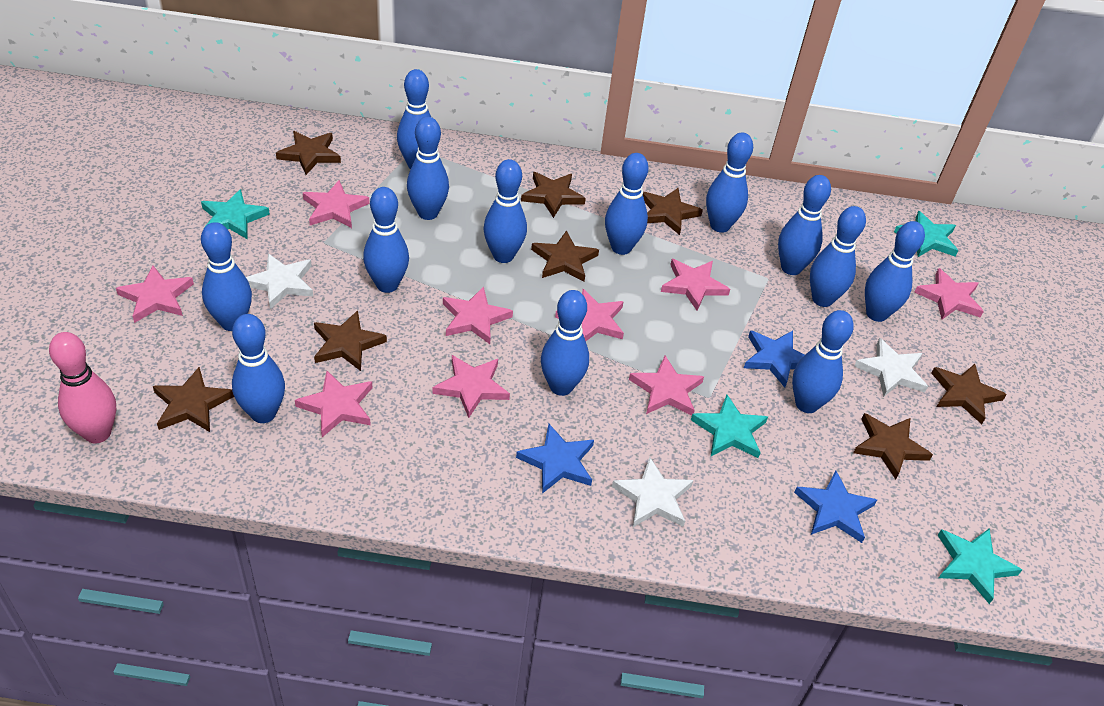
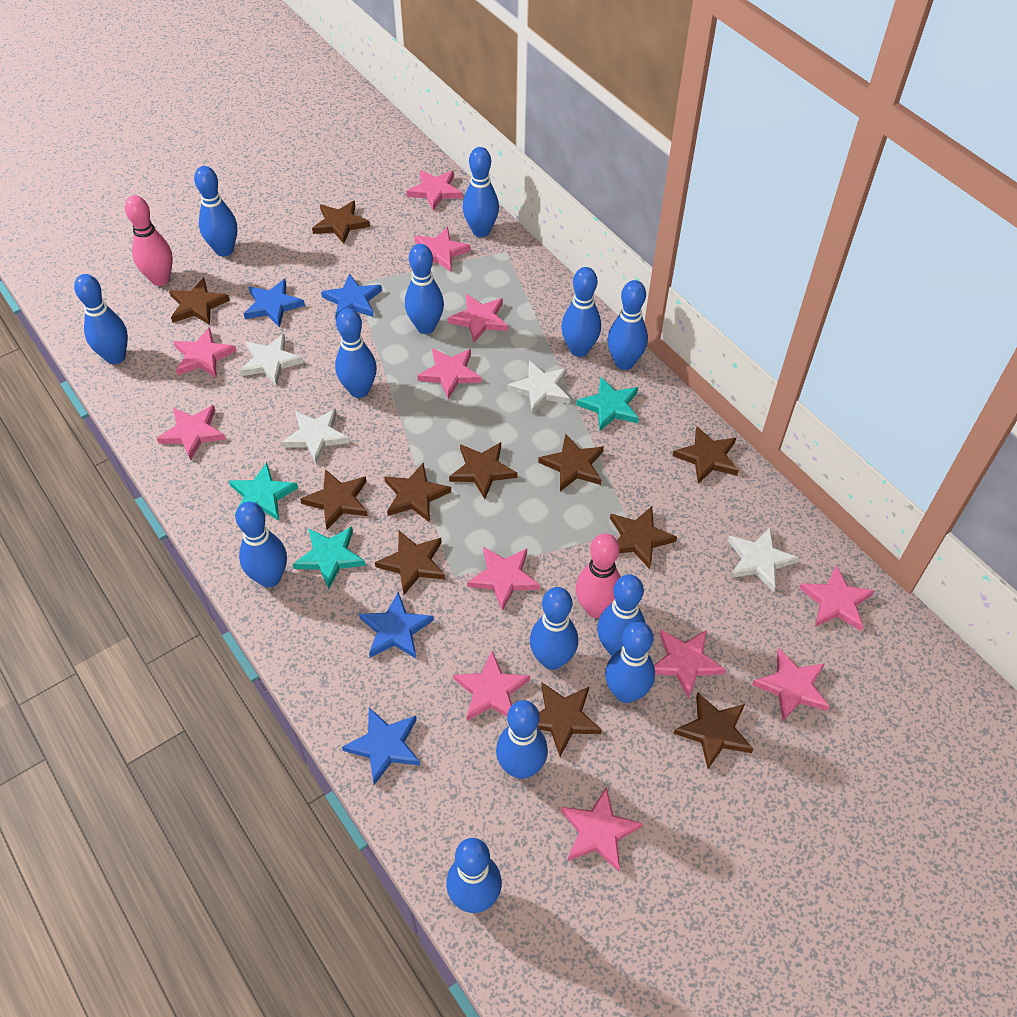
blue star: 3 -> 4
brown star: 8 -> 11
pink bowling pin: 1 -> 2
pink star: 9 -> 12
turquoise star: 4 -> 3
white star: 3 -> 4

